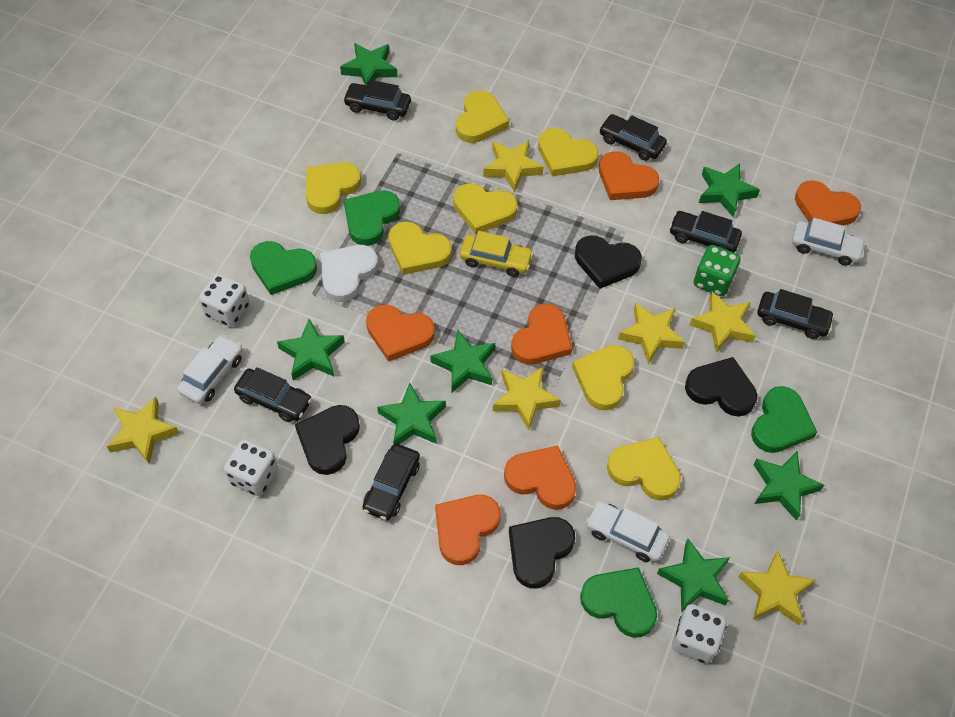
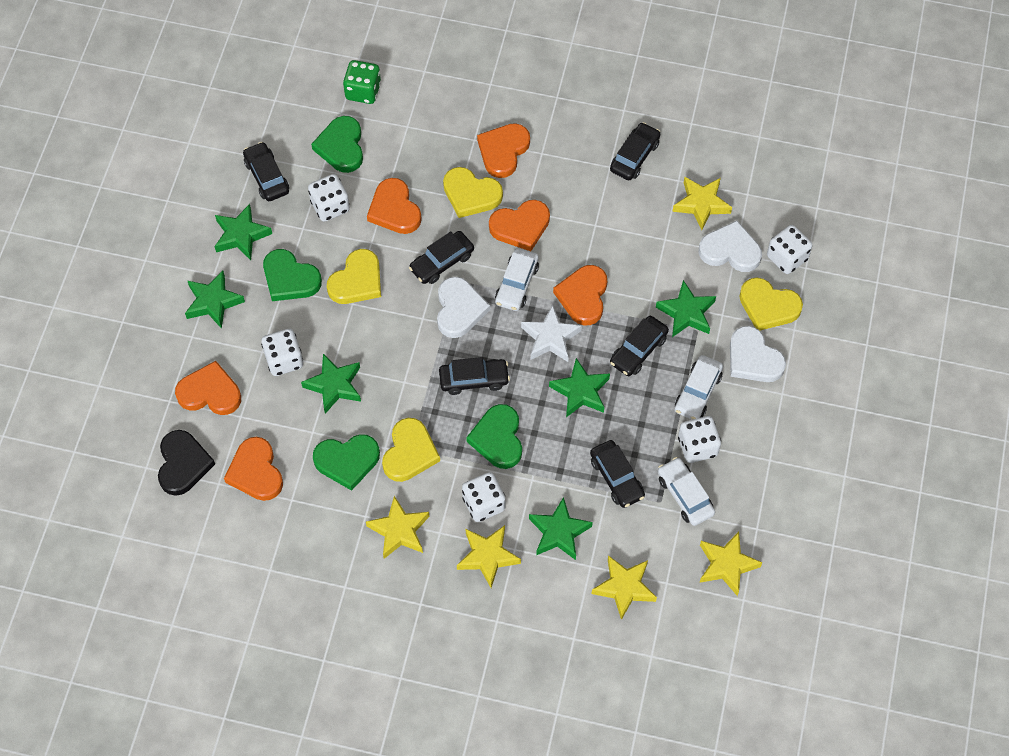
black heart: 4 -> 1
green star: 7 -> 6
white dice: 3 -> 5
white heart: 1 -> 3
white star: 0 -> 1
yellow car: 1 -> 0
yellow heart: 7 -> 4
yellow star: 6 -> 5

